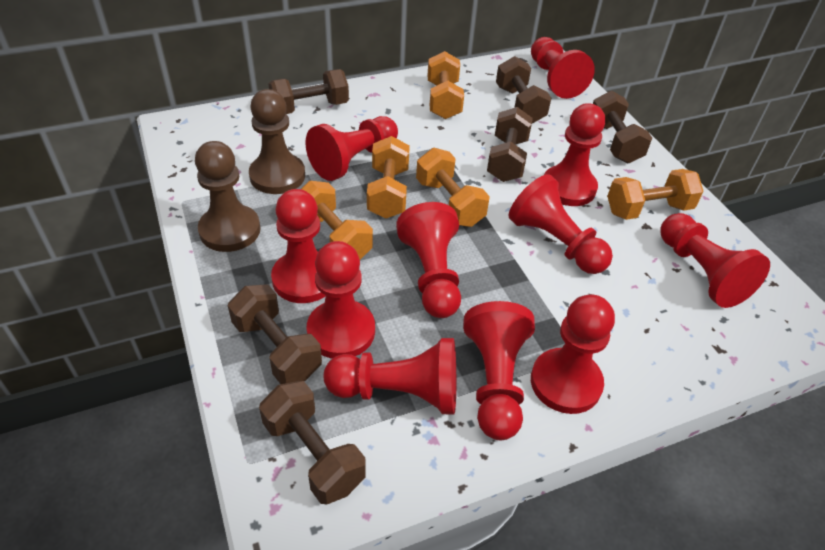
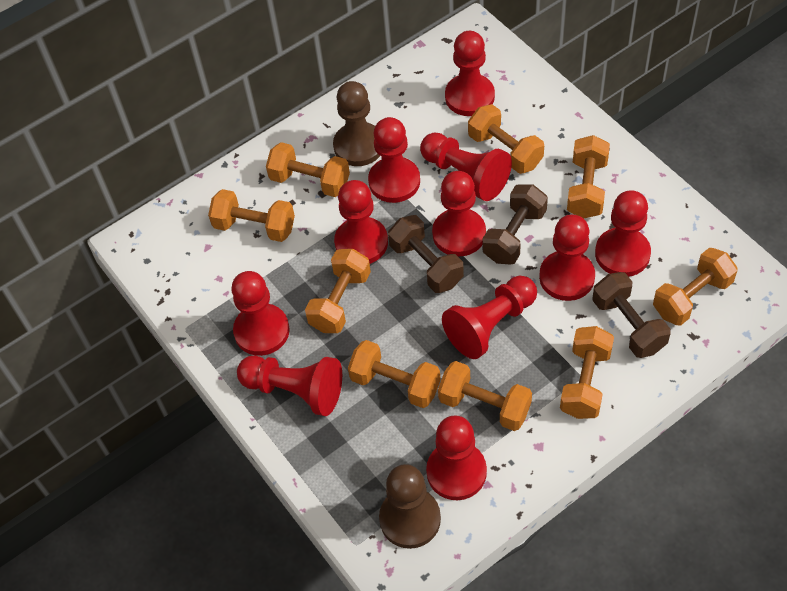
brown dumbbell: 6 -> 3
orange dumbbell: 5 -> 9

